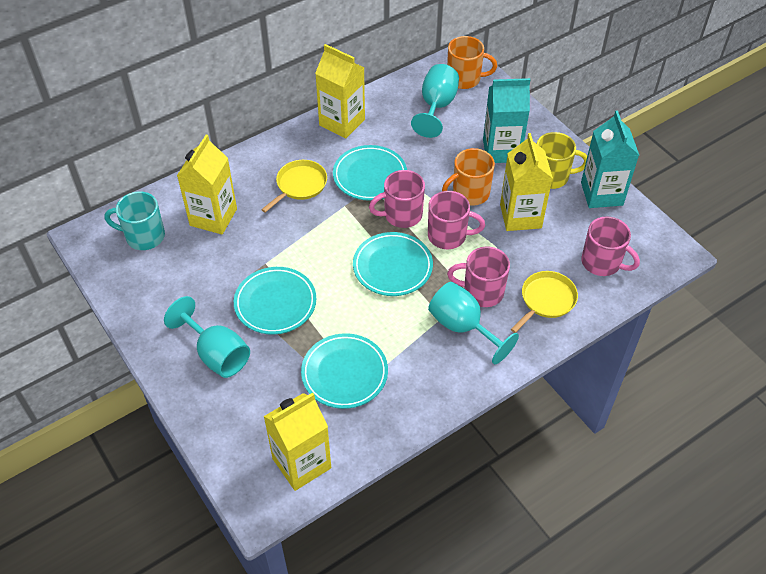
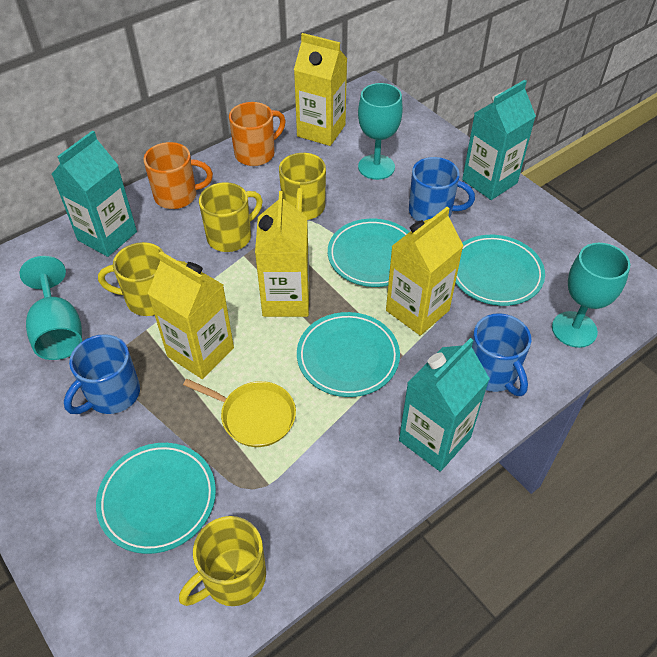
blue mug: 0 -> 3
pink mug: 4 -> 0
turquoise carton: 2 -> 3
turquoise mug: 1 -> 0
yellow mug: 1 -> 4
yellow pan: 2 -> 1

